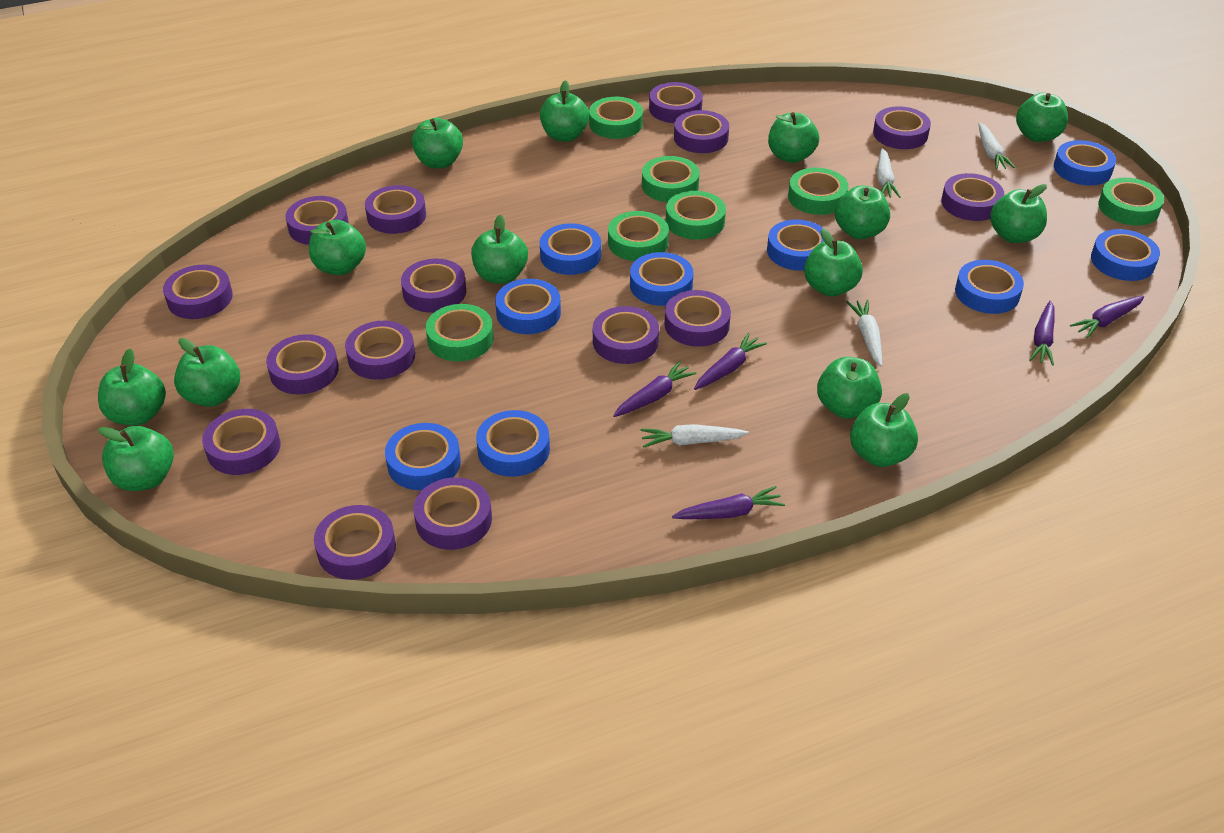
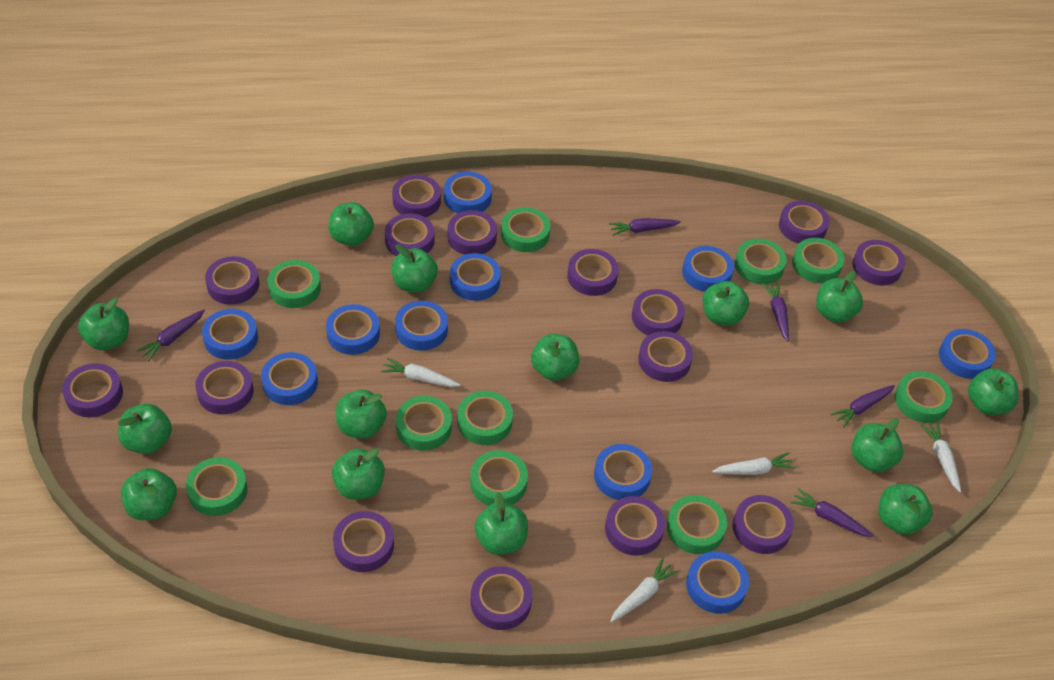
blue tape: 9 -> 10
green tape: 7 -> 10

